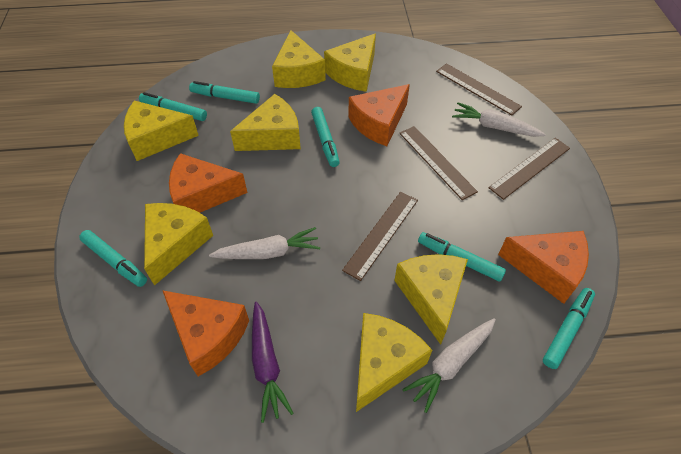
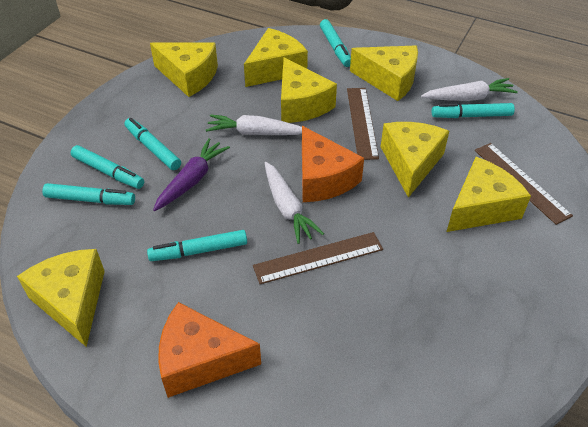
brown ruler: 4 -> 3
orange cheese: 4 -> 2

